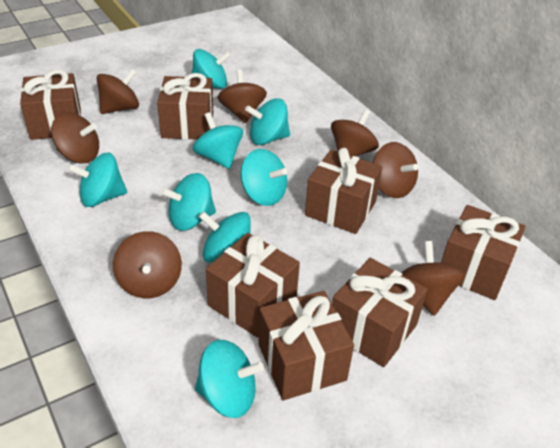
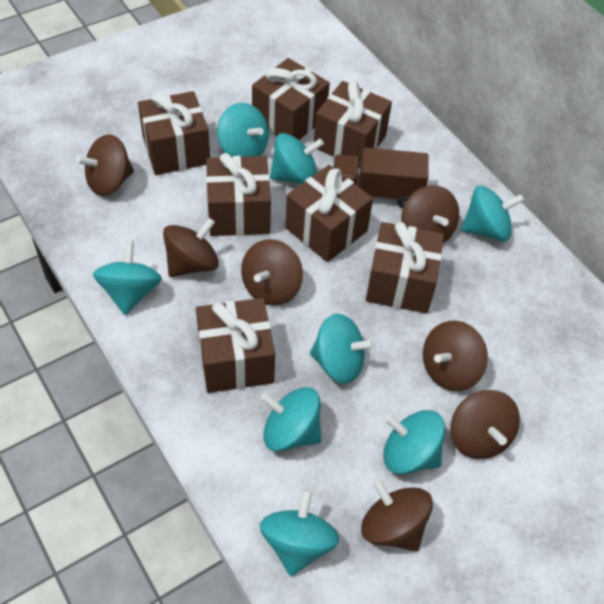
brown truck: 0 -> 1

